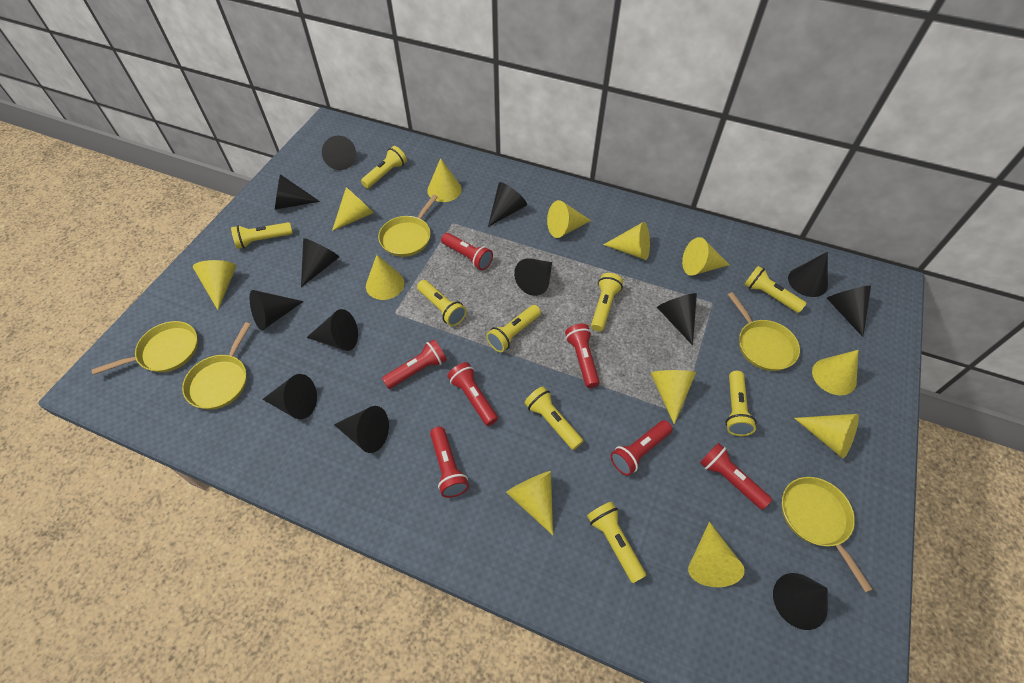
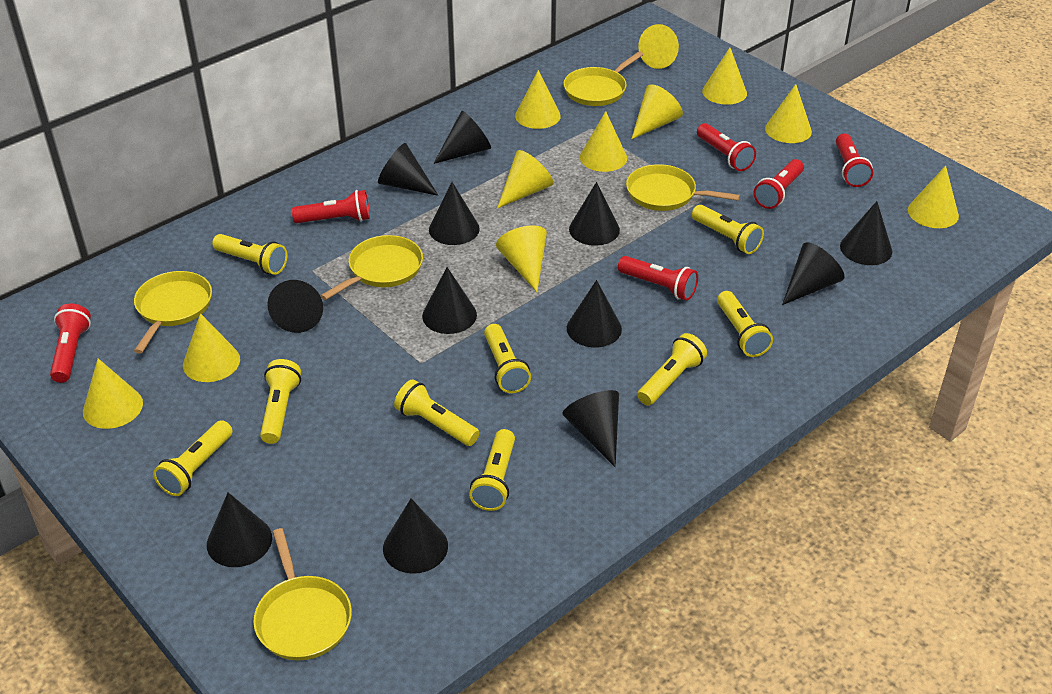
black cone: 13 -> 12
red flashlight: 7 -> 6
yellow cone: 12 -> 11

